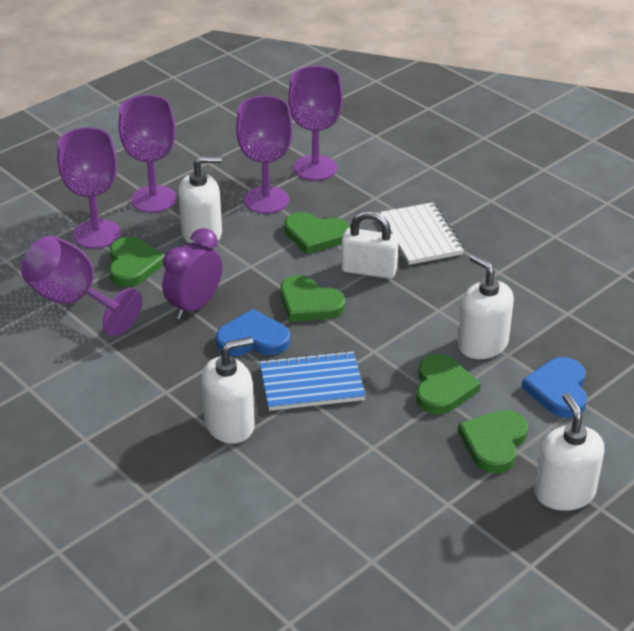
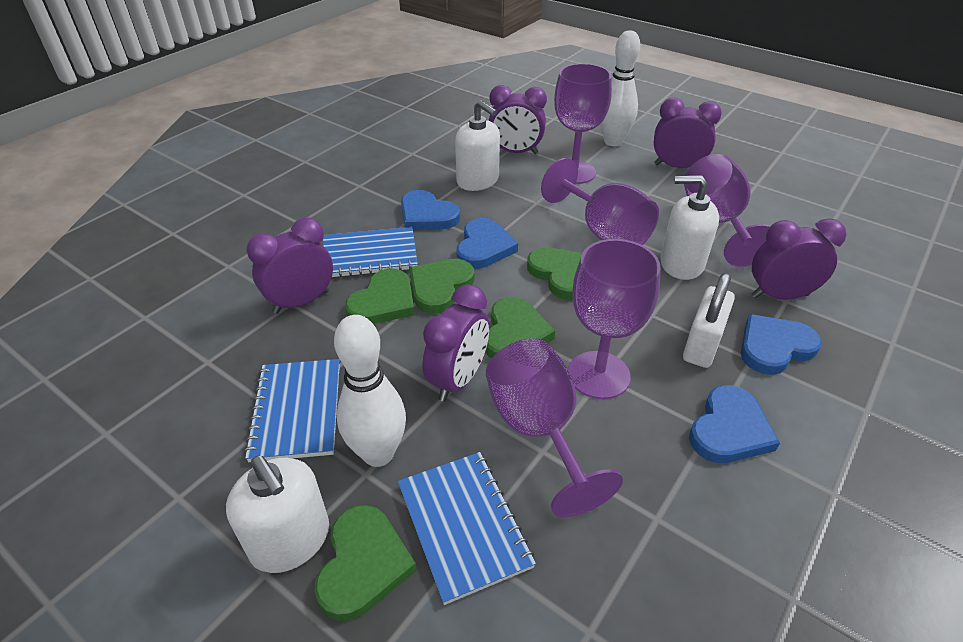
blue heart: 2 -> 4
blue notebook: 1 -> 3
purple clock: 1 -> 5
white bowling pin: 0 -> 2
white notebook: 1 -> 0
white soap dispenser: 4 -> 3

